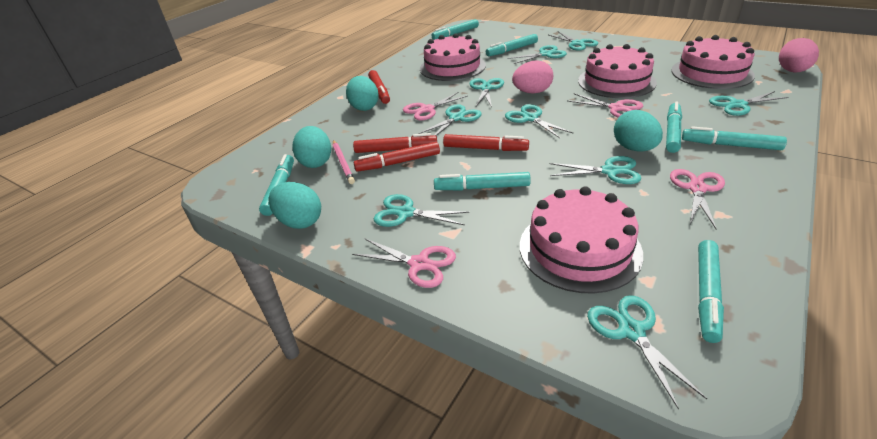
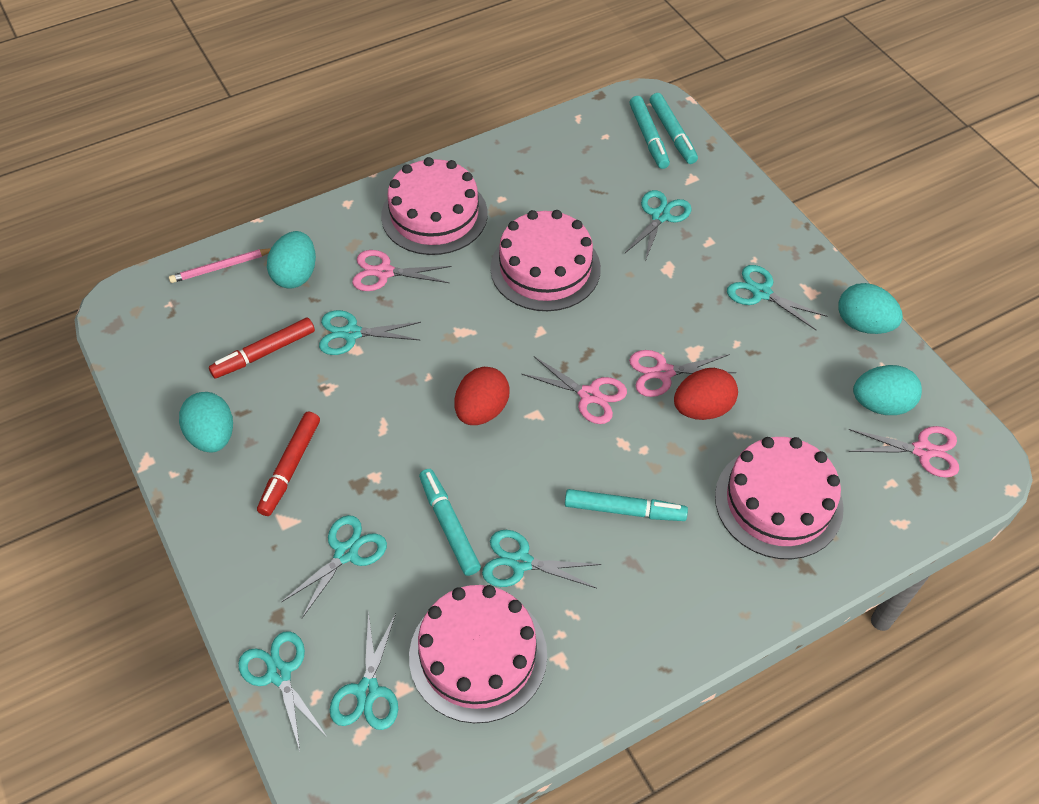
pink egg: 2 -> 0
red egg: 0 -> 2
red marker: 4 -> 2
turquoise marker: 7 -> 4
turquoise scissors: 9 -> 7

